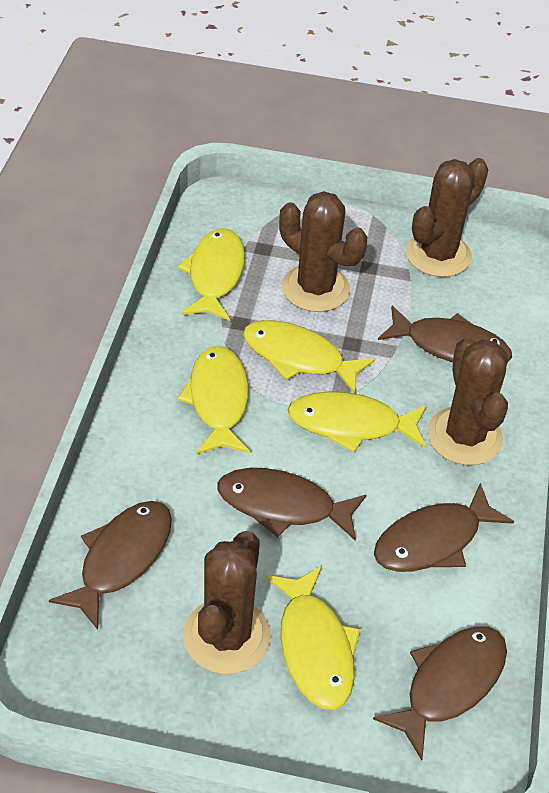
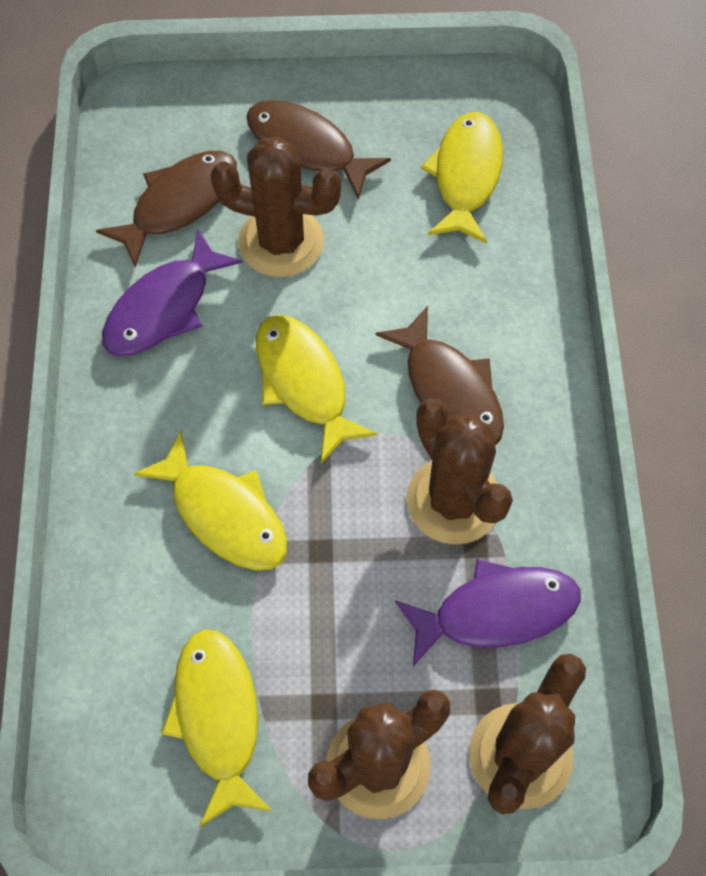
brown fish: 5 -> 3
purple fish: 0 -> 2
yellow fish: 5 -> 4

